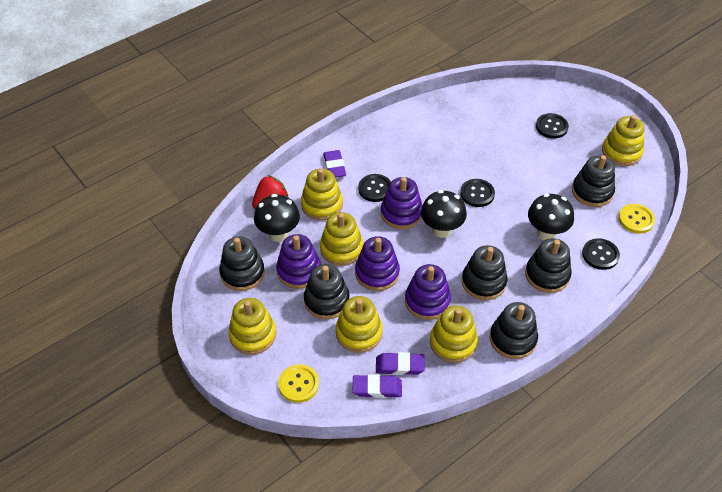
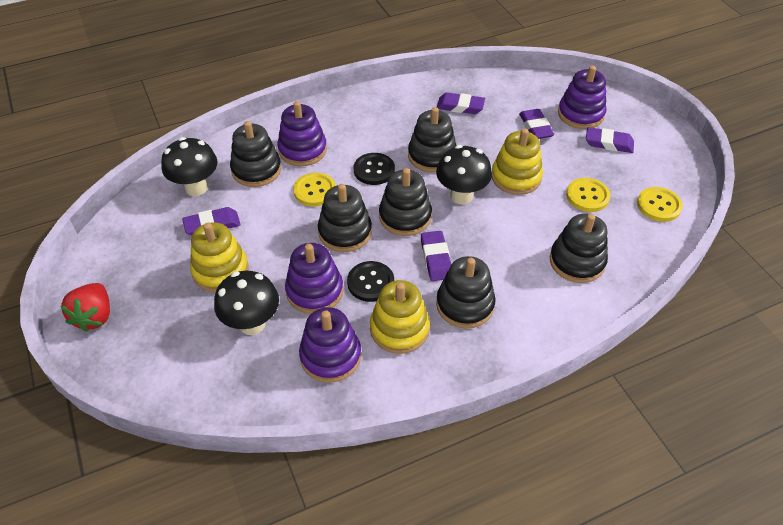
black button: 4 -> 2
purple eraser: 3 -> 5
yellow button: 2 -> 3
yellow stacking toy: 6 -> 3

